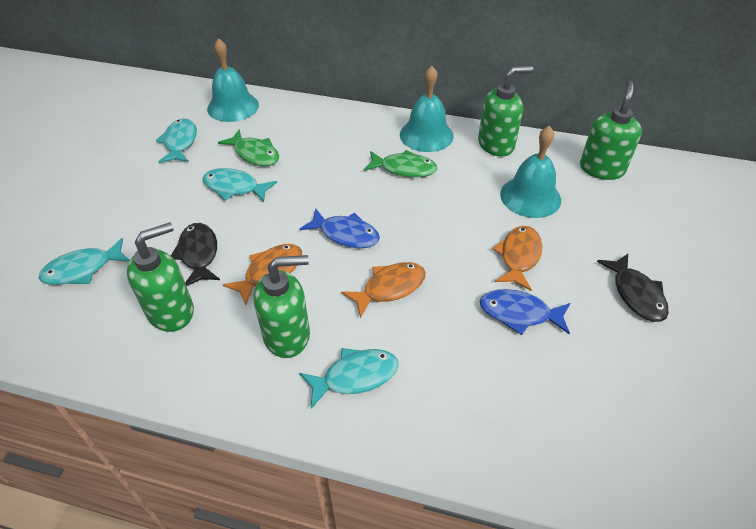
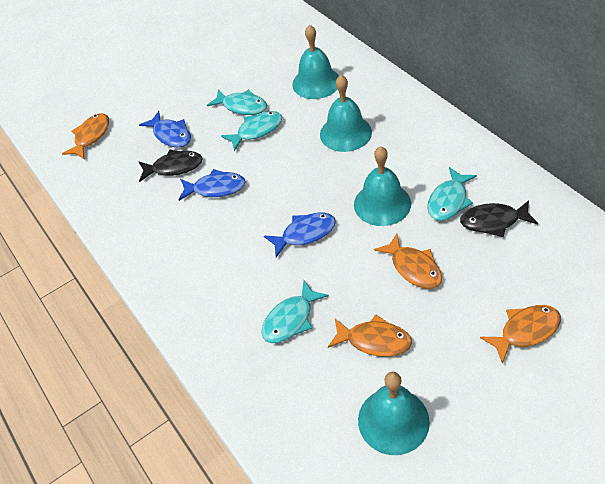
blue fish: 2 -> 3
green fish: 2 -> 0
green soap dispenser: 4 -> 0
orange fish: 3 -> 4
turquoise bell: 3 -> 4

